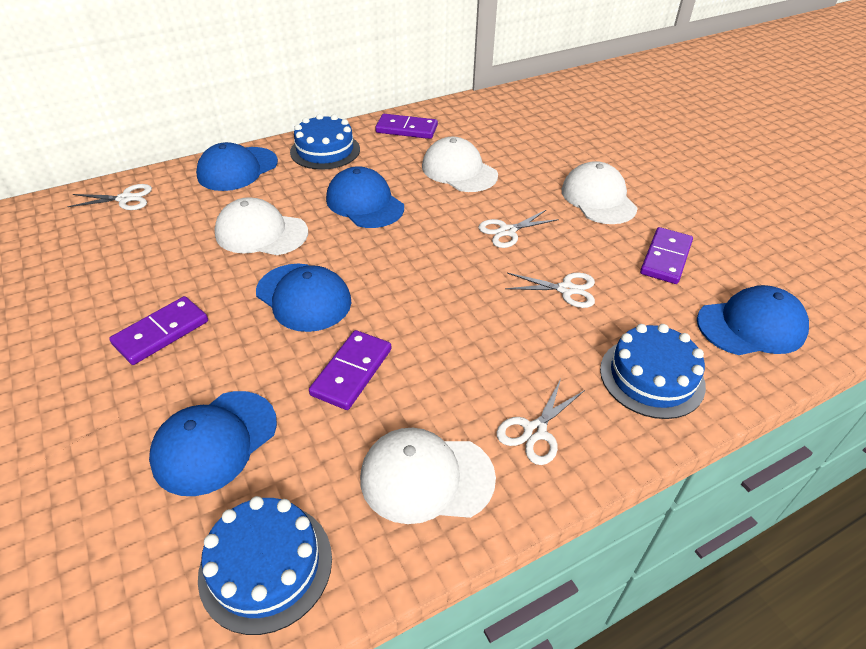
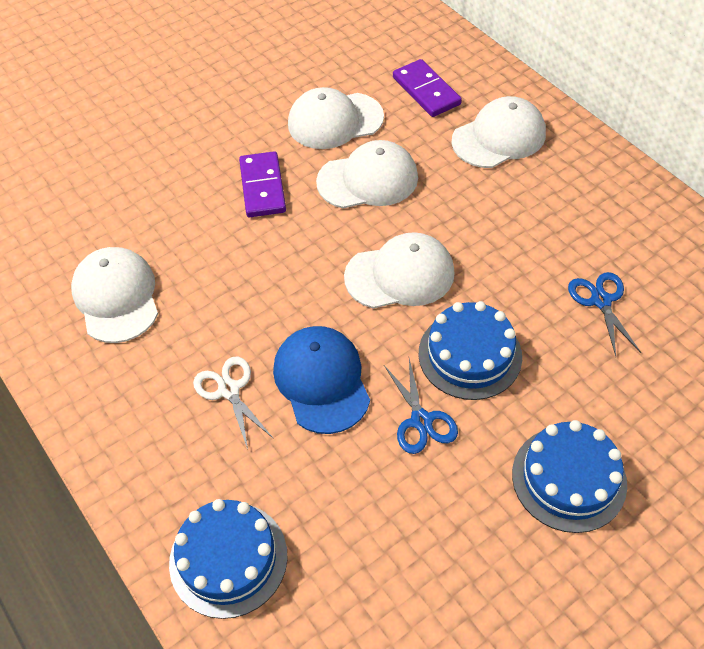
blue cap: 5 -> 1
blue scissors: 0 -> 2
purple domino: 4 -> 2
white cap: 4 -> 5
white scissors: 4 -> 1

